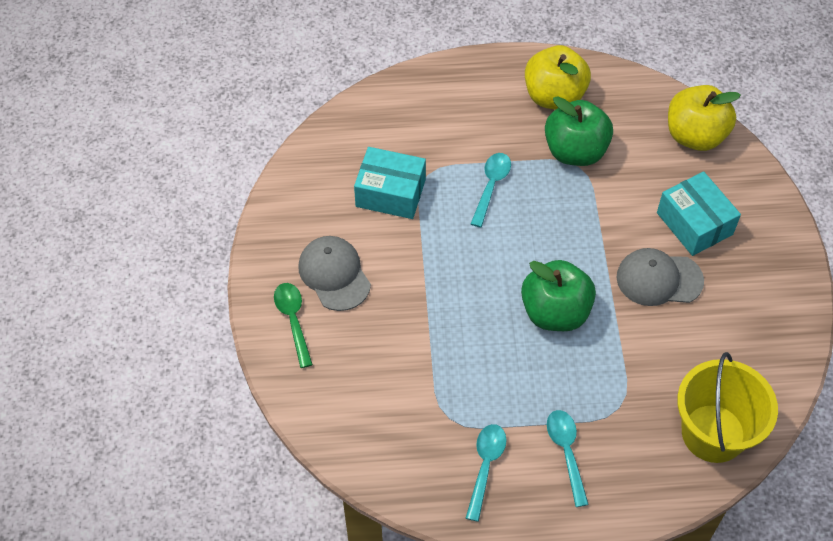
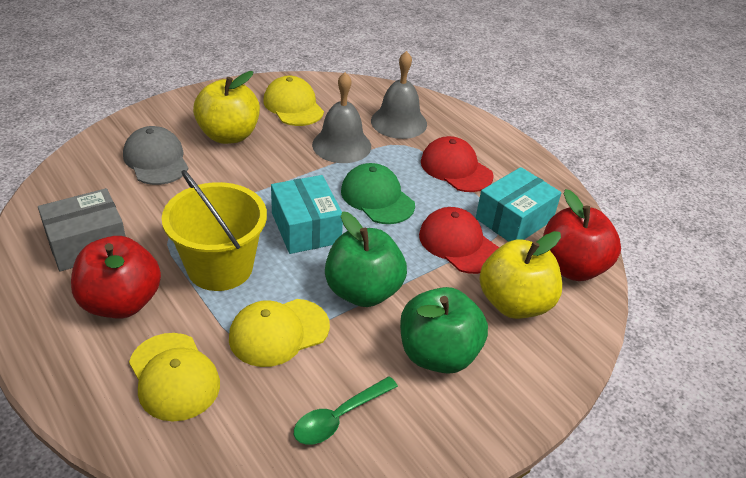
green cap: 0 -> 1
grey bell: 0 -> 2
grey box: 0 -> 1
grey cap: 2 -> 1
red apple: 0 -> 2
red cap: 0 -> 2
turquoise spoon: 3 -> 0
yellow cap: 0 -> 3

